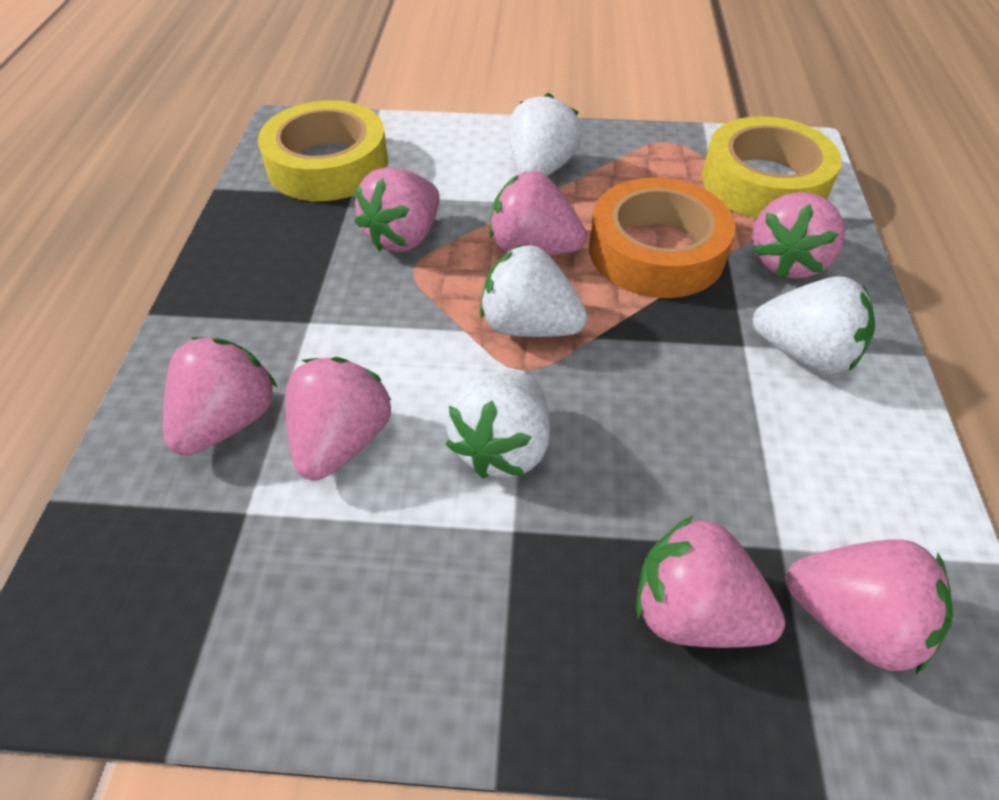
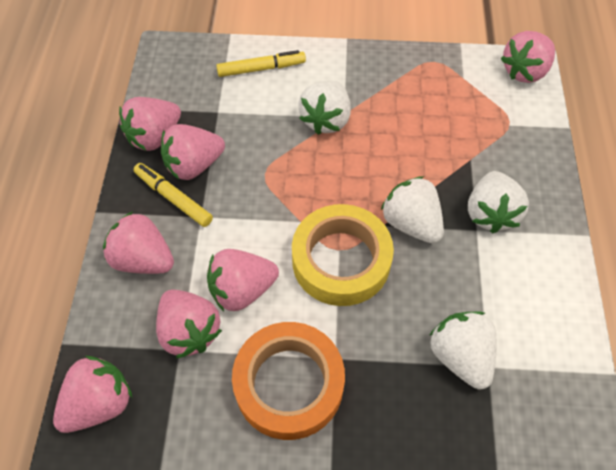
yellow marker: 0 -> 2
yellow tape: 2 -> 1

